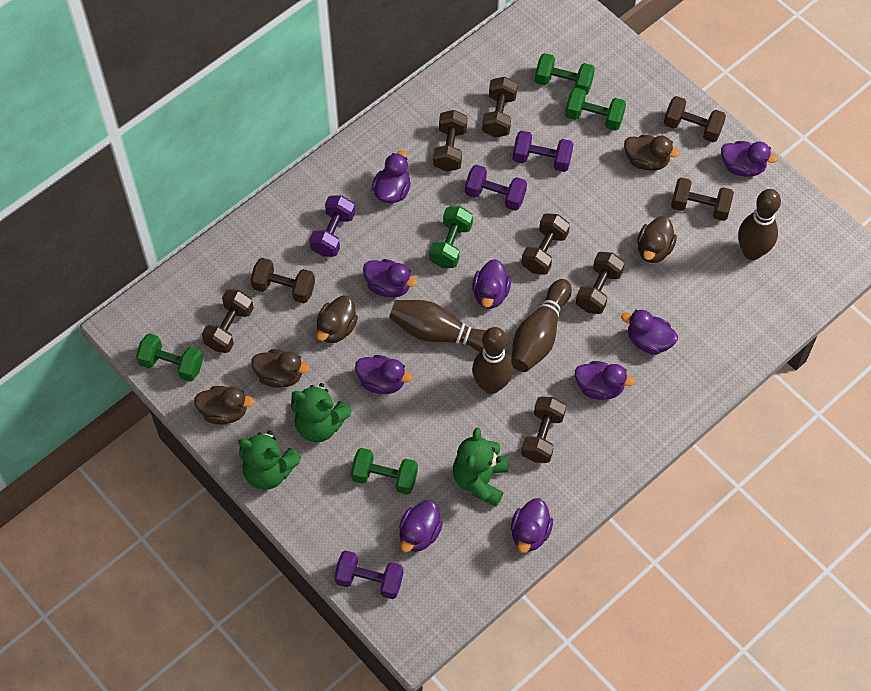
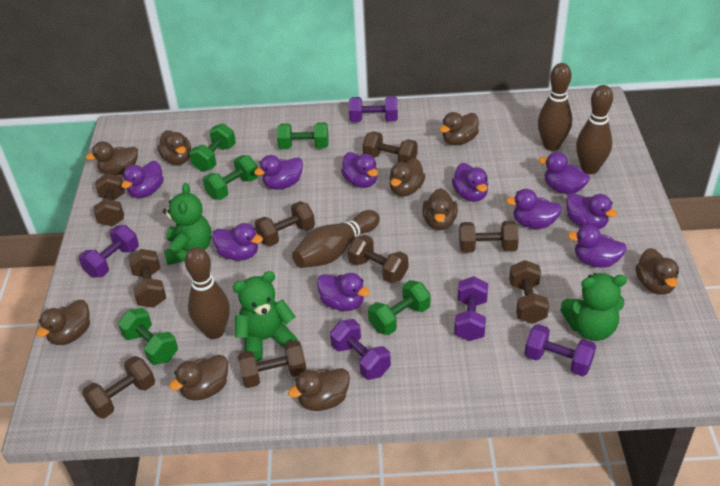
brown duck: 5 -> 9
purple duck: 9 -> 10
purple dumbbell: 4 -> 5

